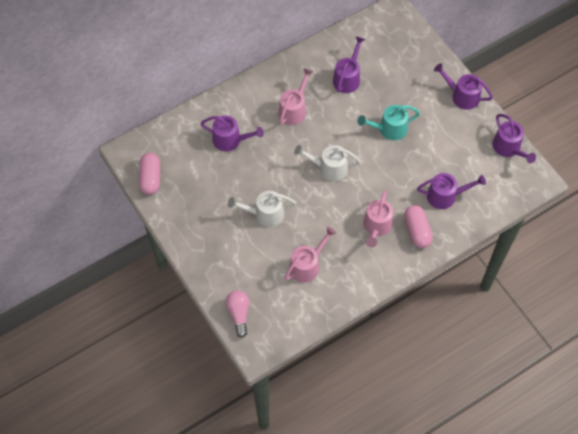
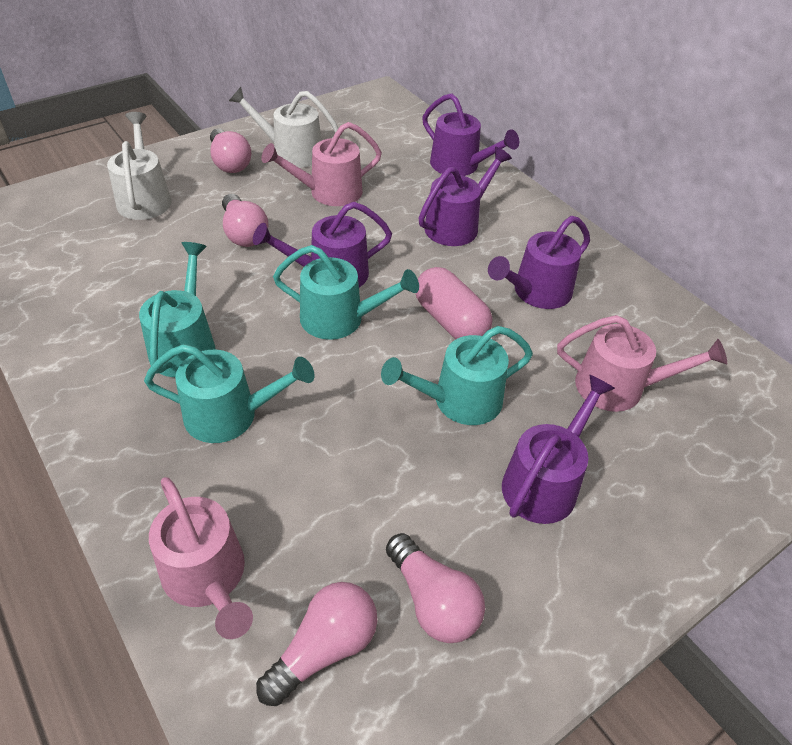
pink capsule: 2 -> 1
pink light bulb: 1 -> 4
turquoise watering can: 1 -> 4

